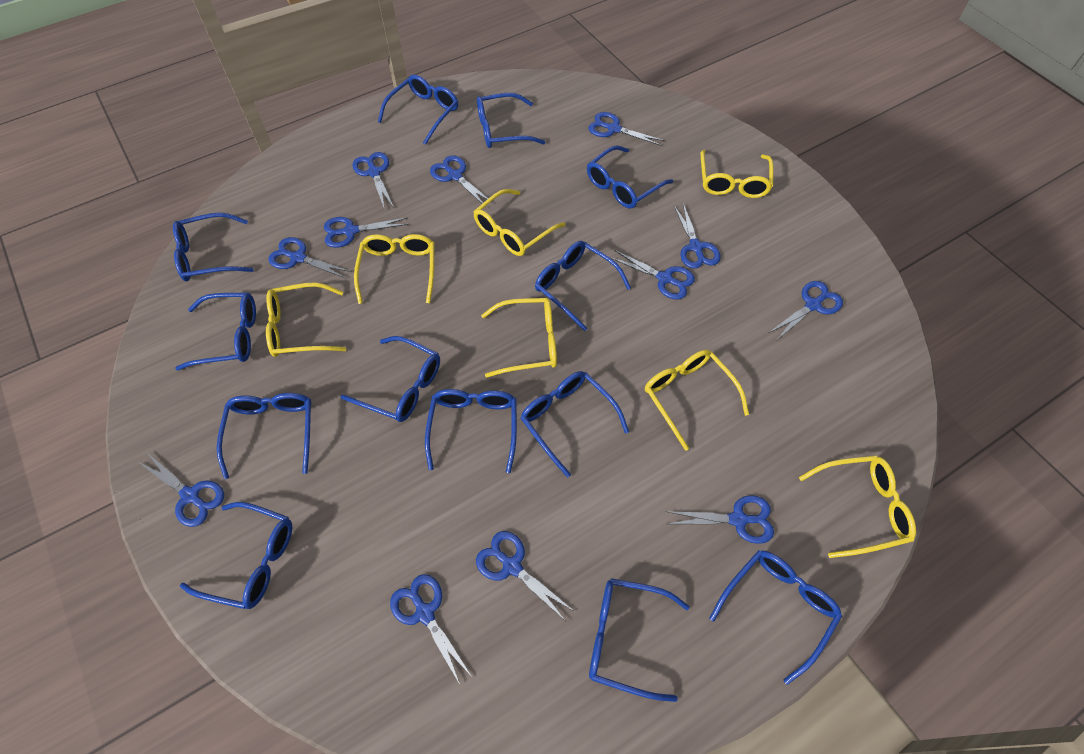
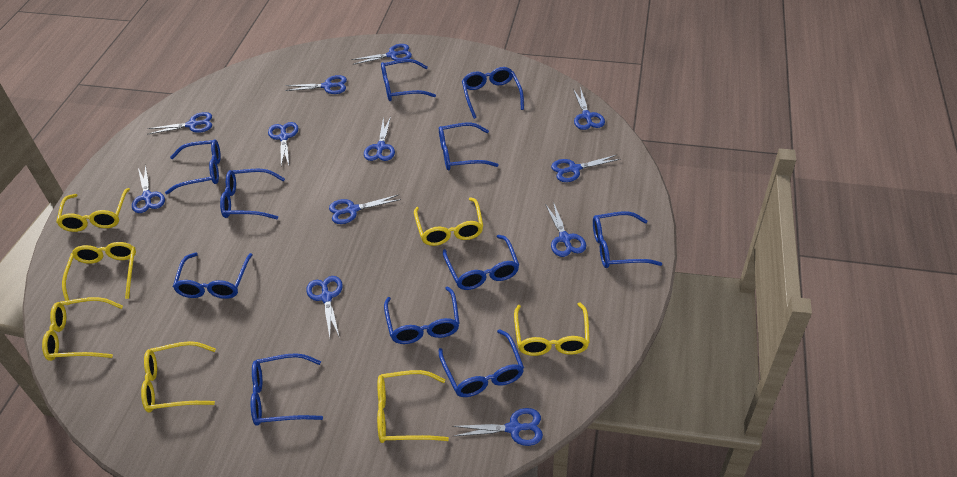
blue glasses: 13 -> 11

